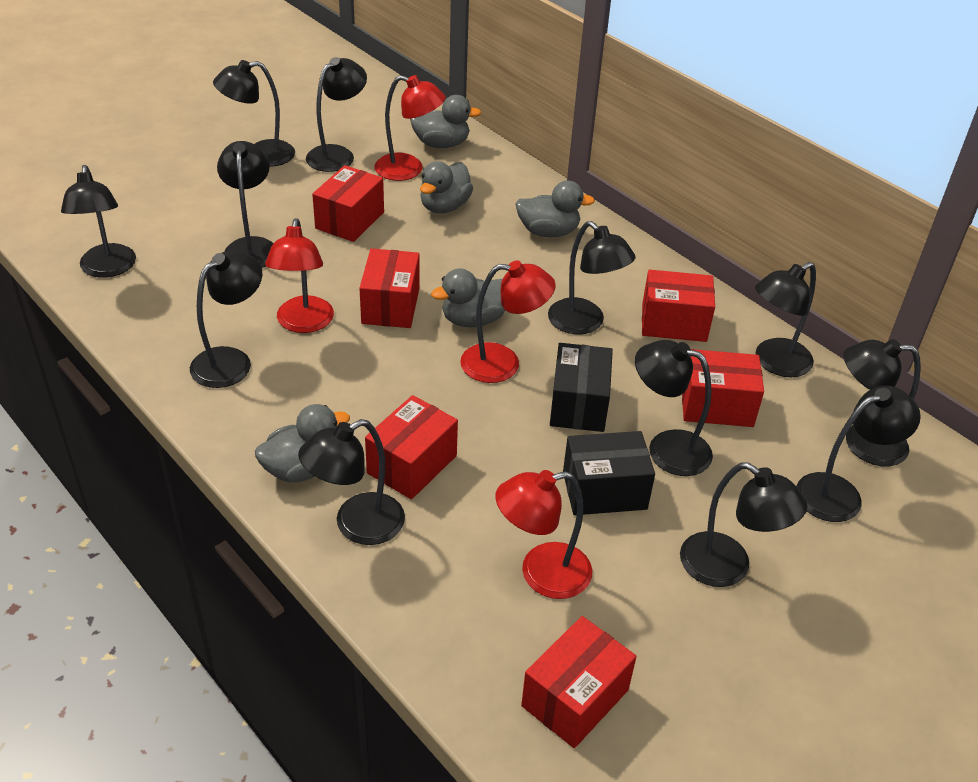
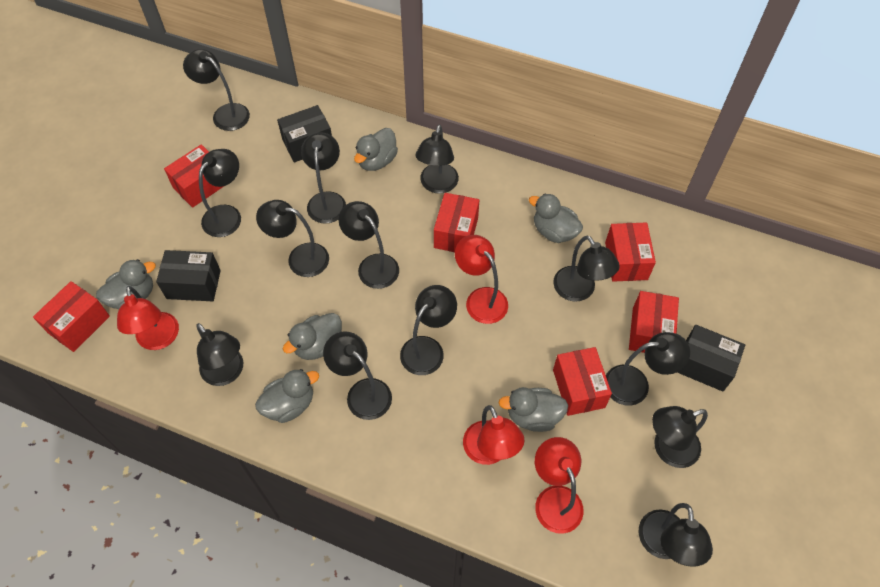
black box: 2 -> 3
black lamp: 12 -> 13
grey duck: 5 -> 6

